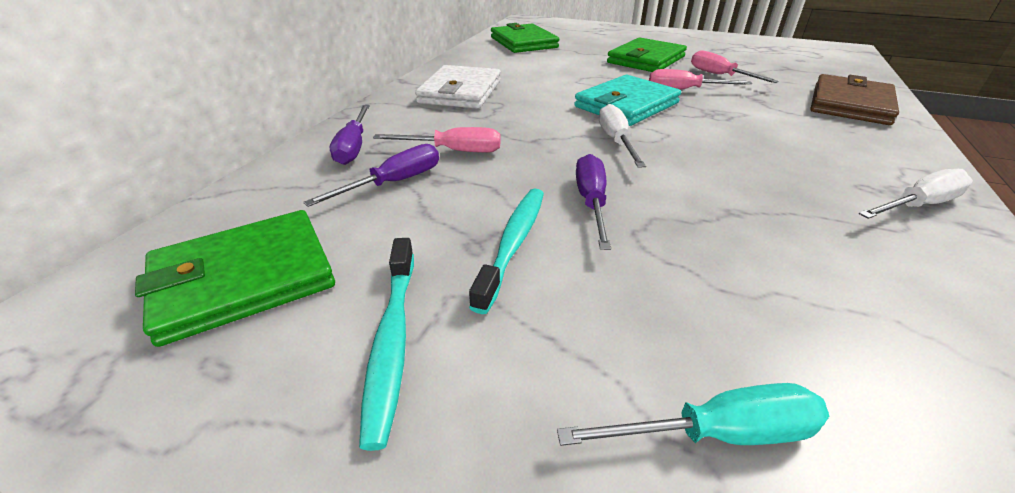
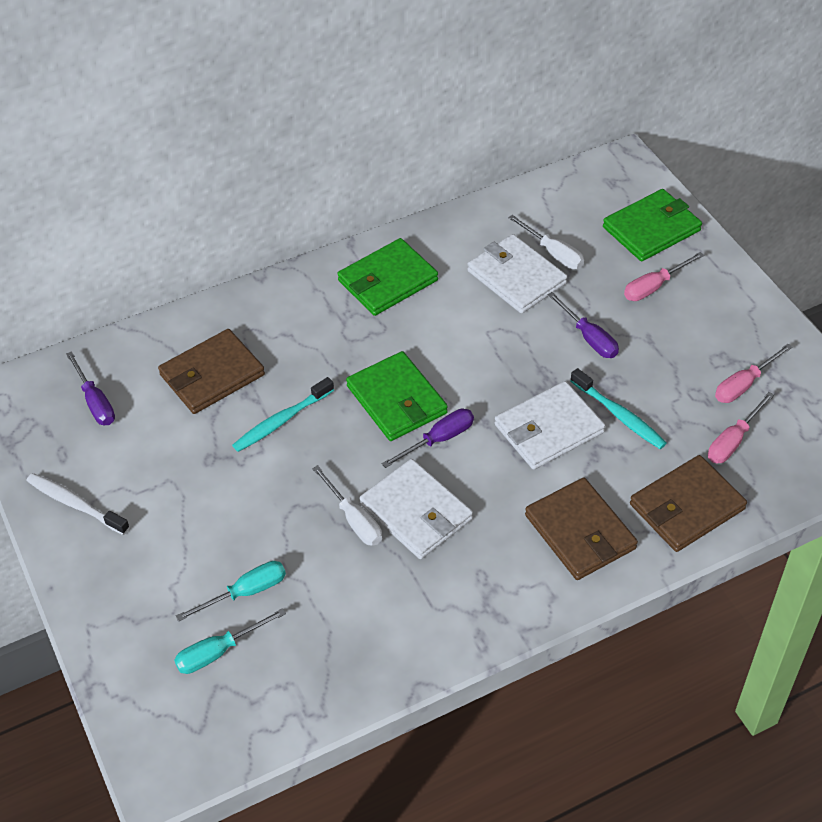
brown wallet: 1 -> 3
turquoise screwdriver: 1 -> 2
turquoise wallet: 1 -> 0
white toothbrush: 0 -> 1
white wallet: 1 -> 3

